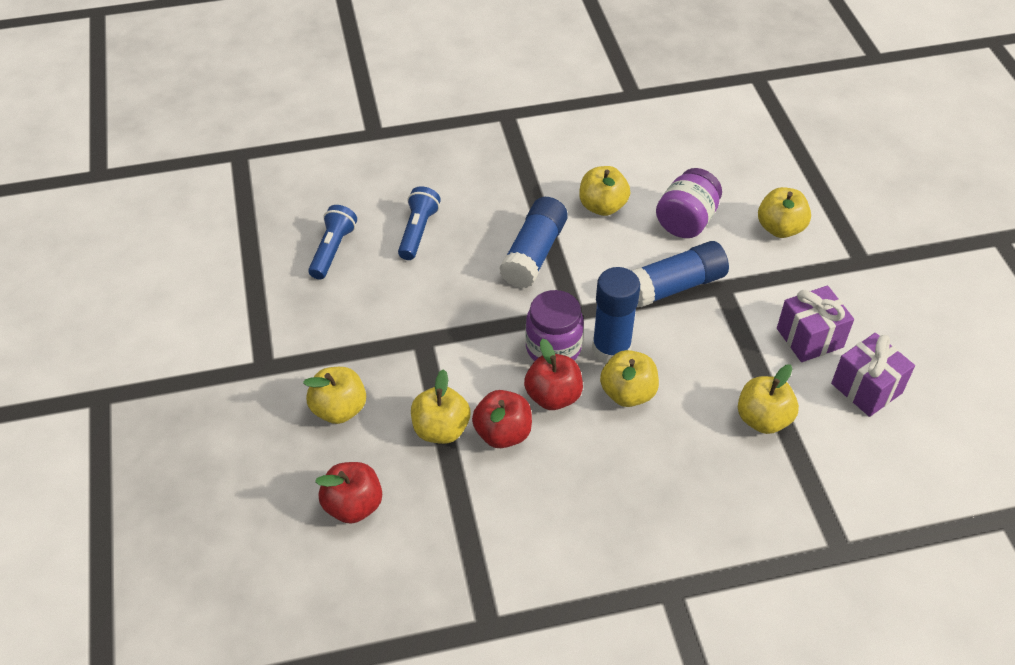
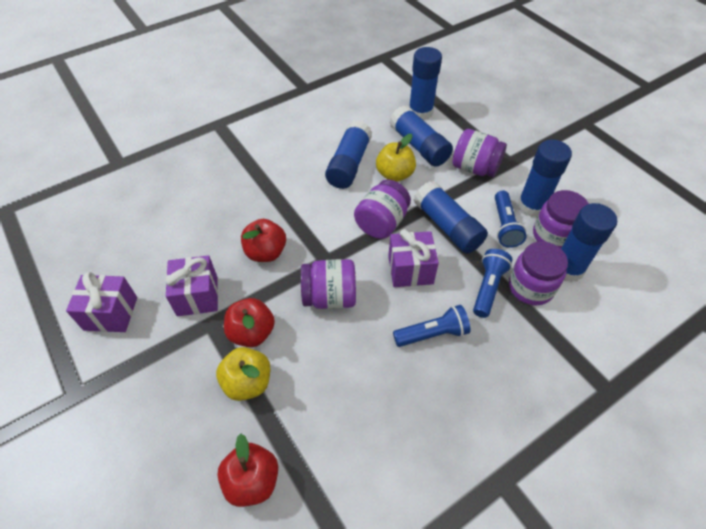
blue flashlight: 2 -> 3
blue glue stick: 3 -> 6
purple gift: 2 -> 3
purple jar: 2 -> 5
yellow apple: 6 -> 2

